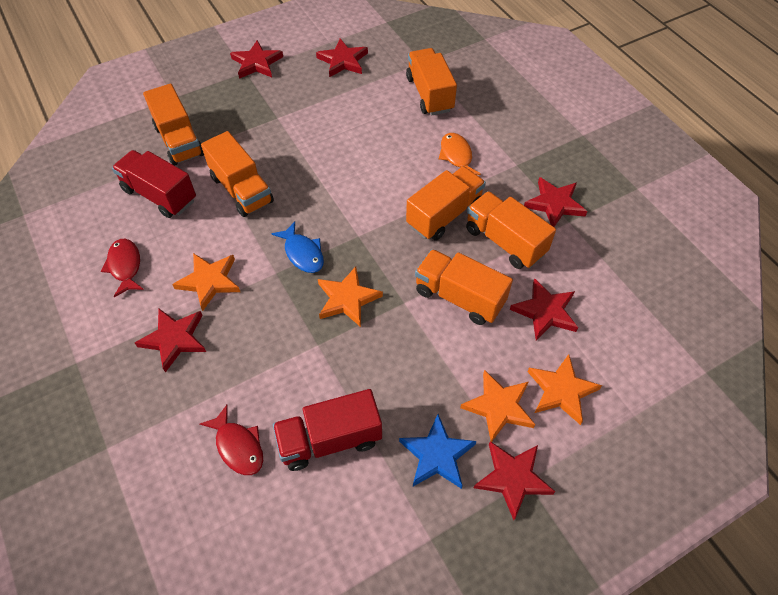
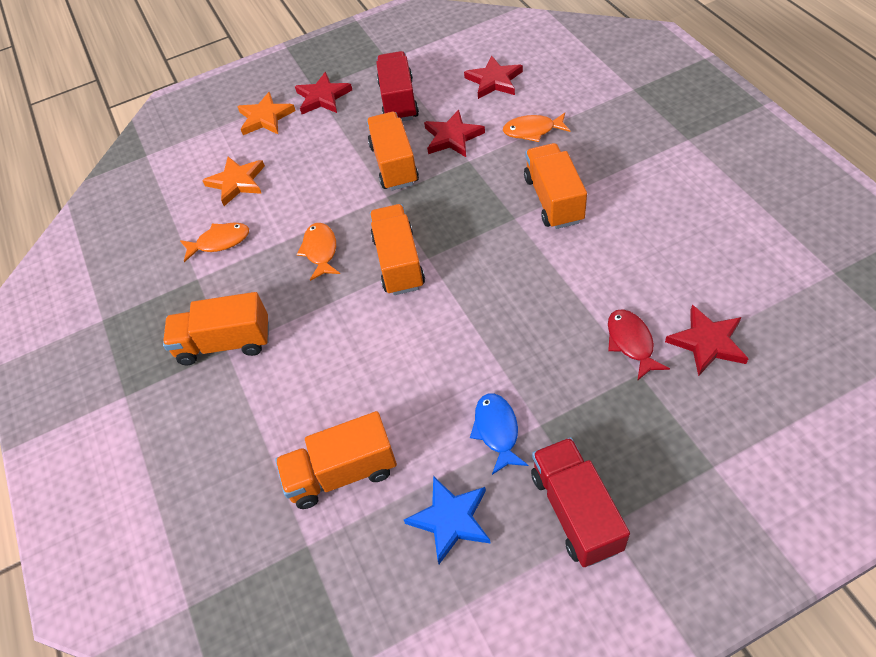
orange fish: 1 -> 3
orange star: 4 -> 2
orange truck: 6 -> 5
red fish: 2 -> 1
red star: 6 -> 4

